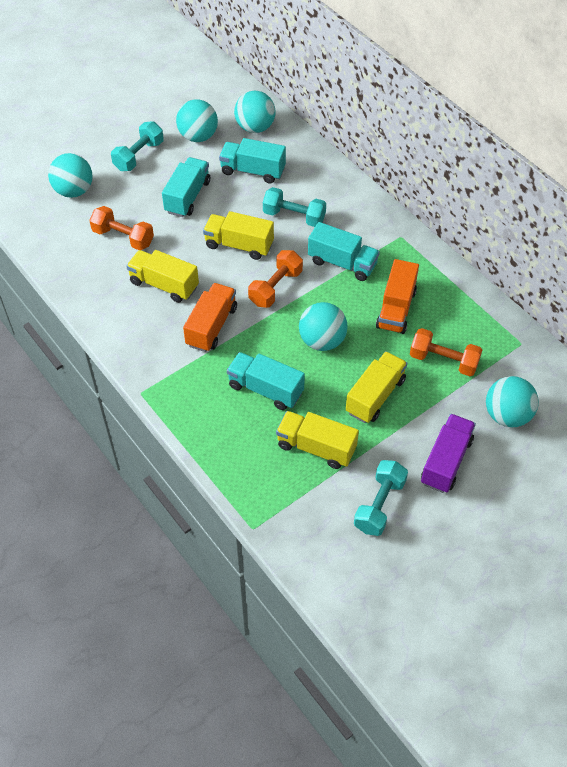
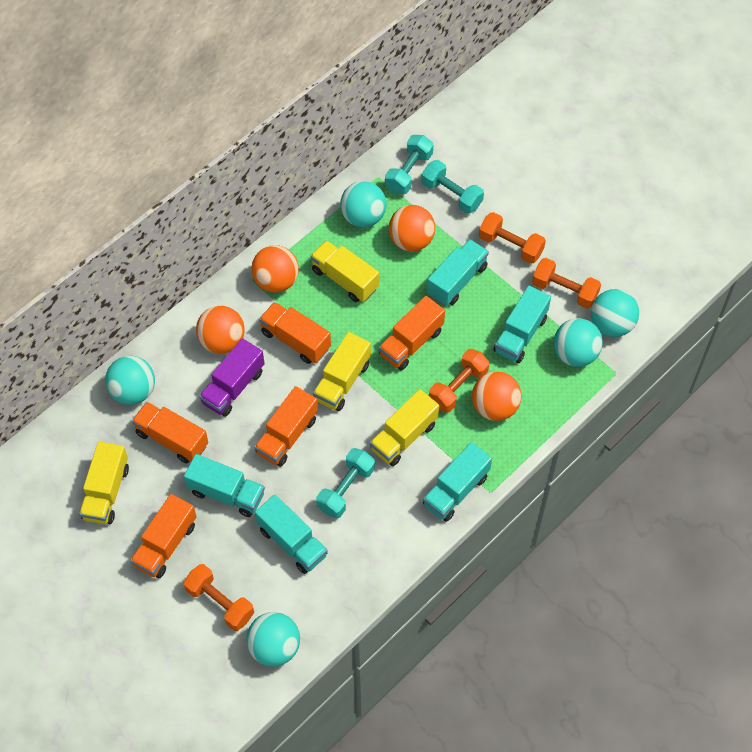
orange ball: 0 -> 4
orange dumbbell: 3 -> 4
orange truck: 2 -> 5
turquoise truck: 4 -> 5

